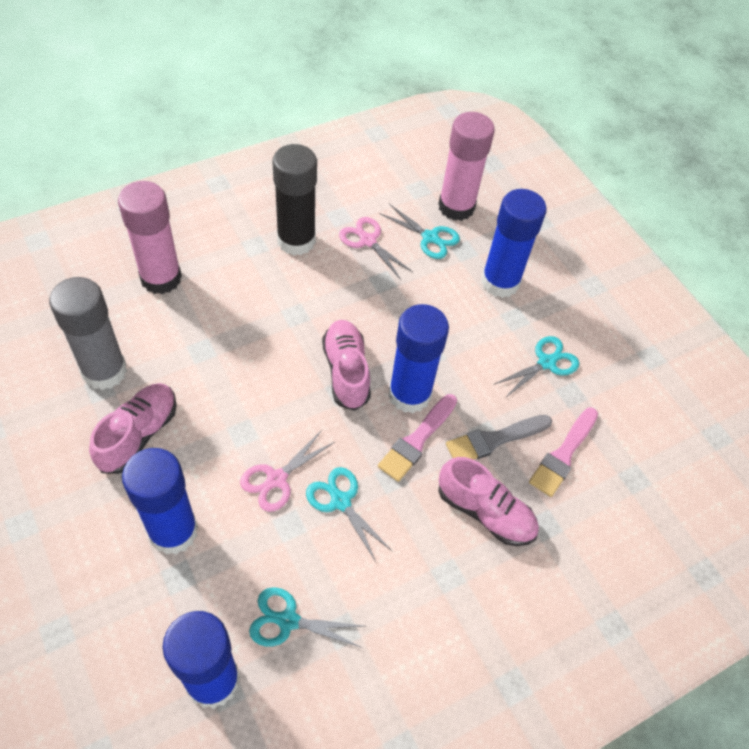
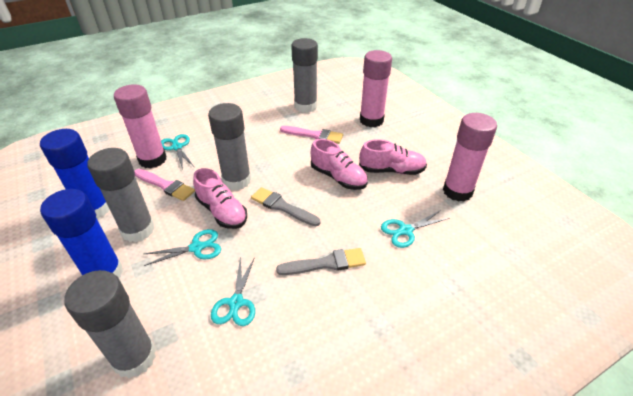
black glue stick: 1 -> 0
blue glue stick: 4 -> 2
grey brush: 1 -> 2
grey glue stick: 1 -> 4
pink glue stick: 2 -> 3
pink scissors: 2 -> 0

